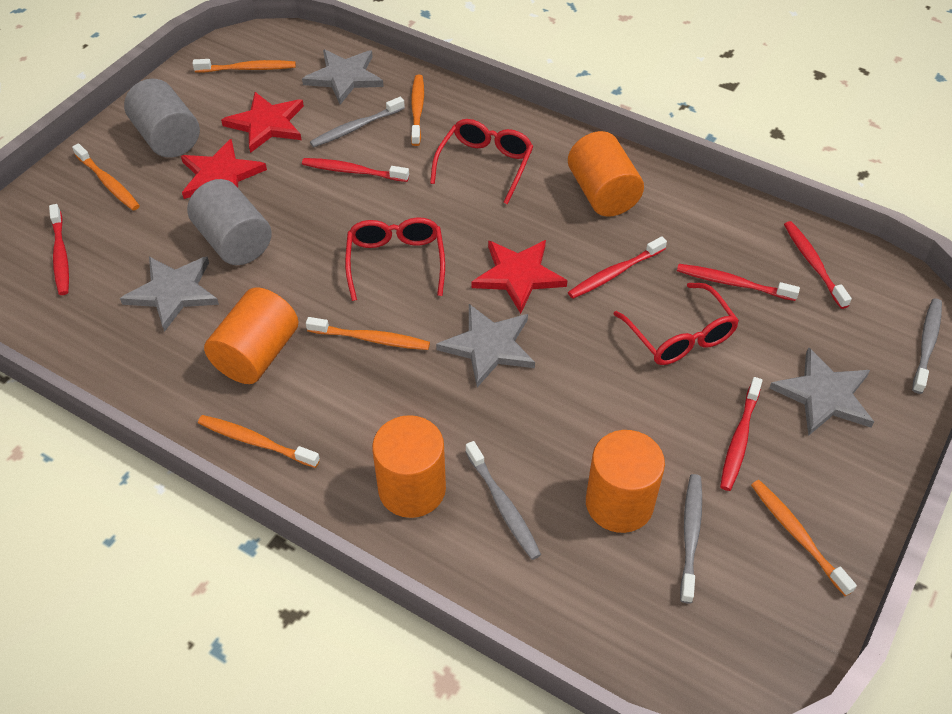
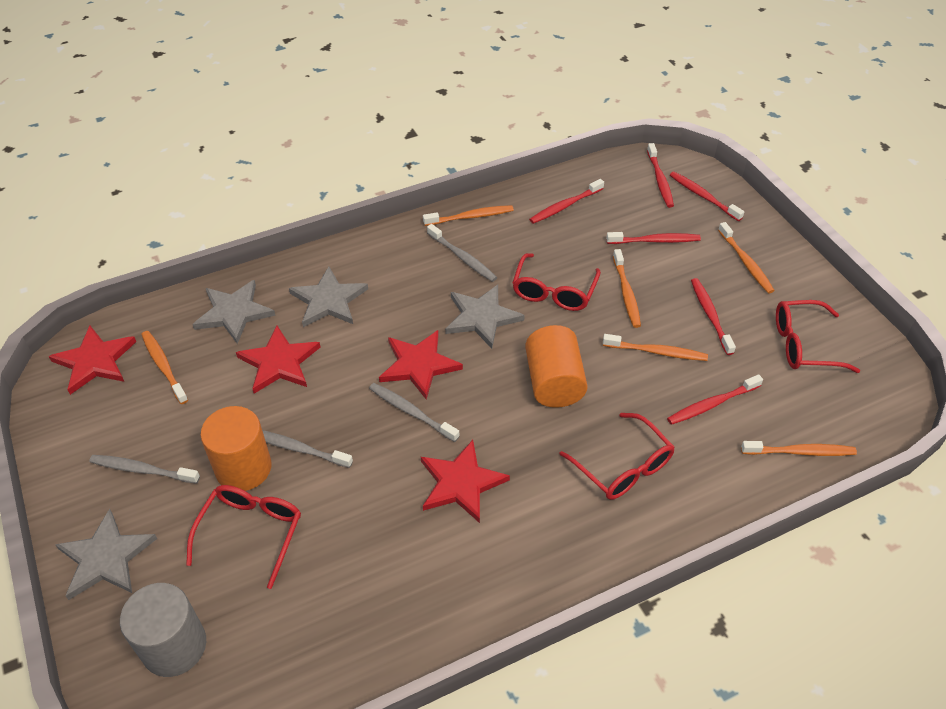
grey cylinder: 2 -> 1
orange cylinder: 4 -> 2
red glasses: 3 -> 4
red star: 3 -> 4

